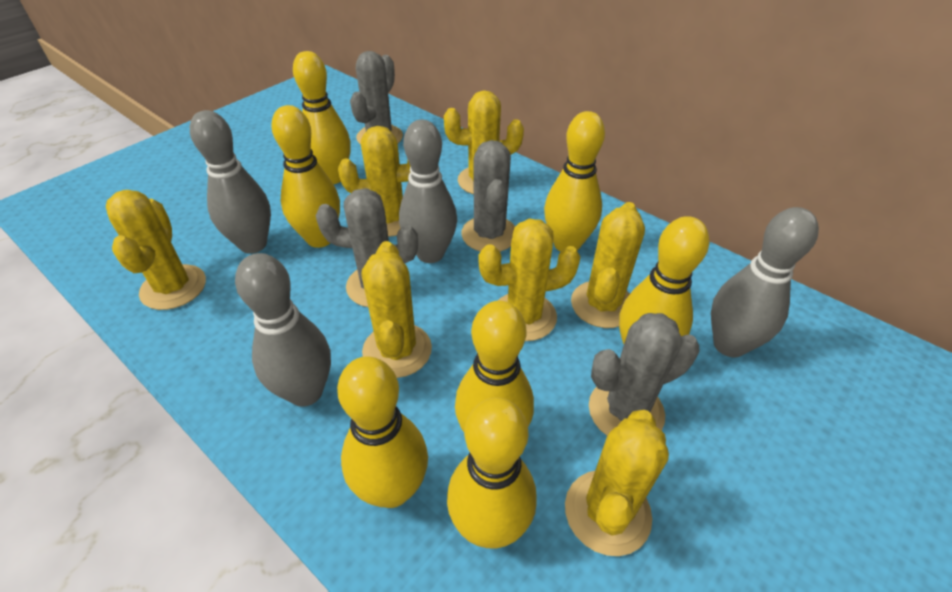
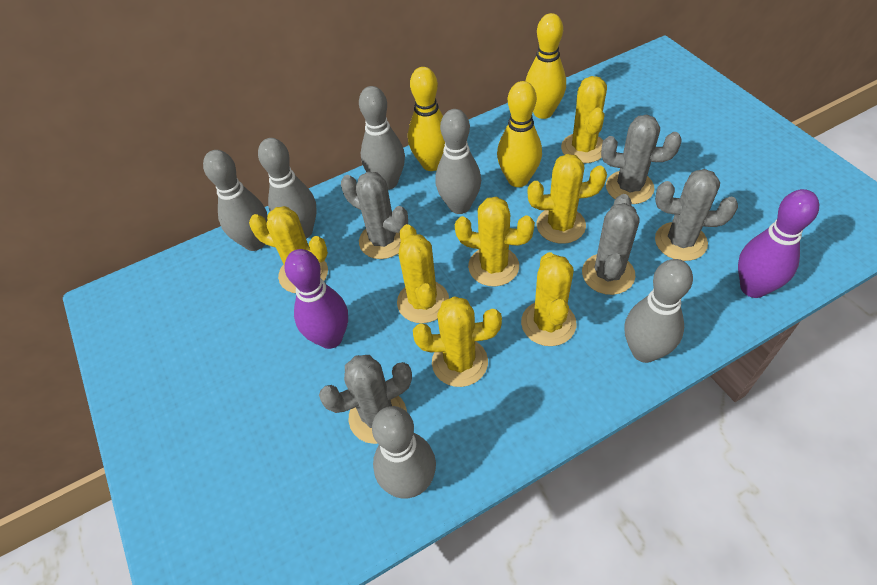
grey bowling pin: 4 -> 6
grey cactus: 4 -> 5
purple bowling pin: 0 -> 2
yellow bowling pin: 7 -> 3

